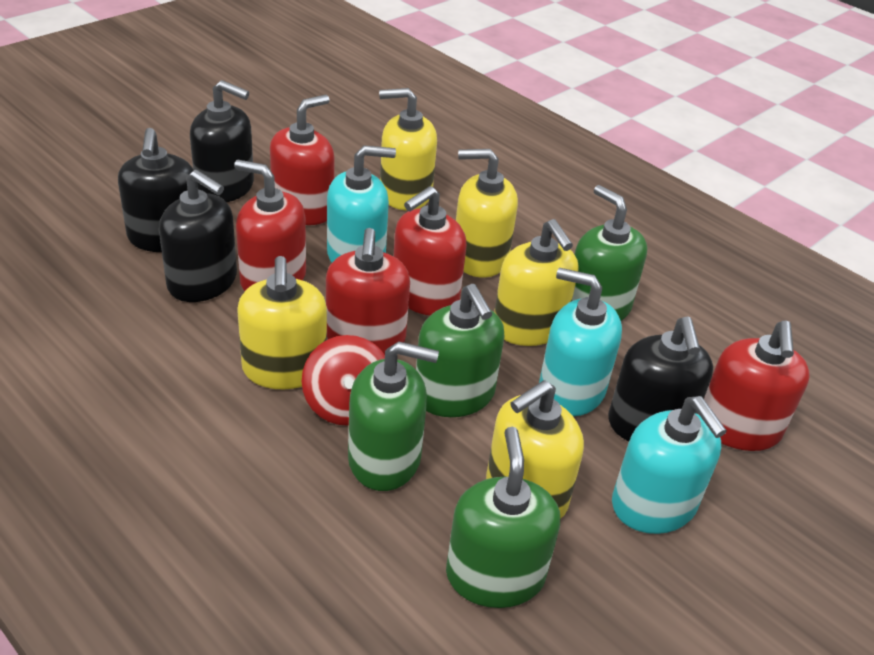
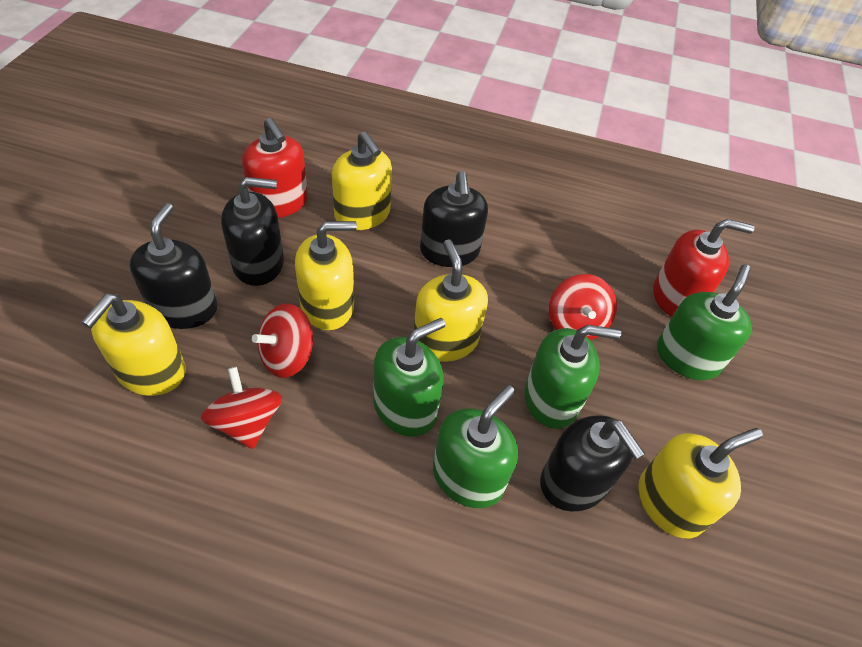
red soap dispenser: 5 -> 2
red spinning top: 1 -> 3
turquoise soap dispenser: 3 -> 0

